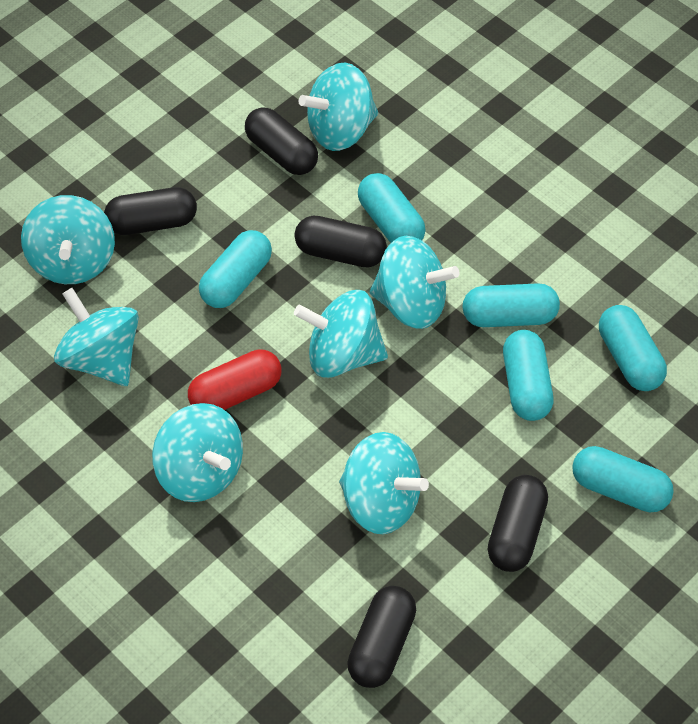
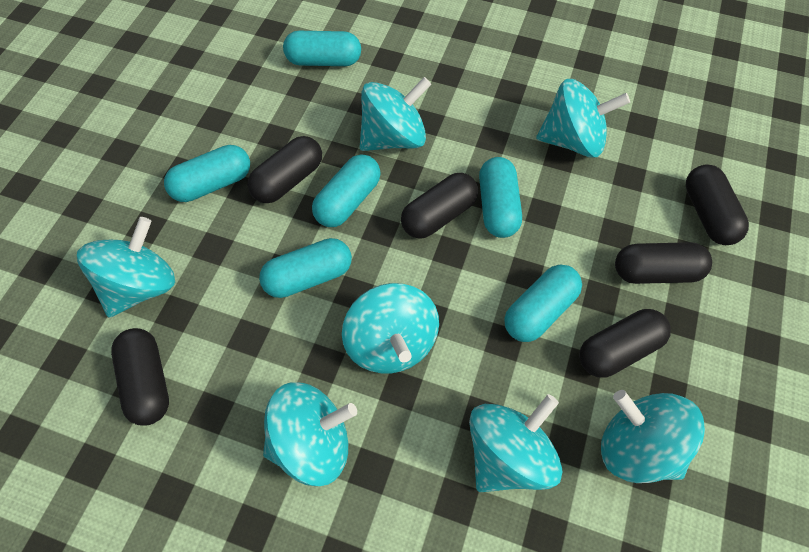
black capsule: 5 -> 6
red capsule: 1 -> 0

